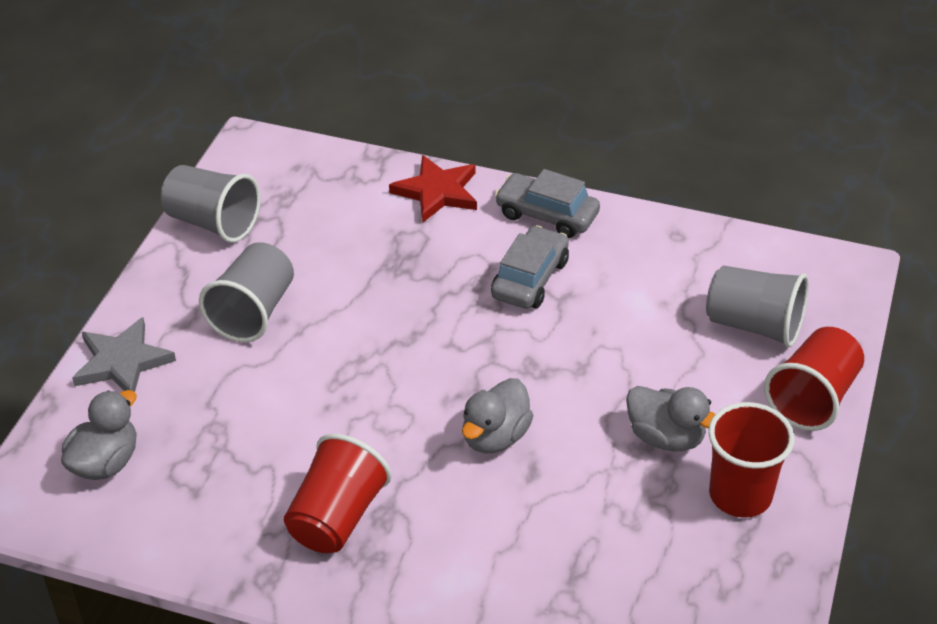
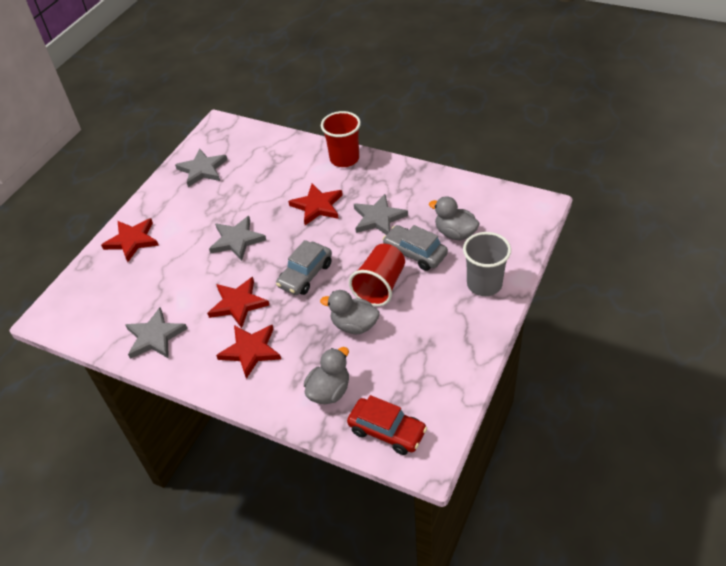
grey cup: 3 -> 1
grey star: 1 -> 4
red car: 0 -> 1
red cup: 3 -> 2
red star: 1 -> 4

